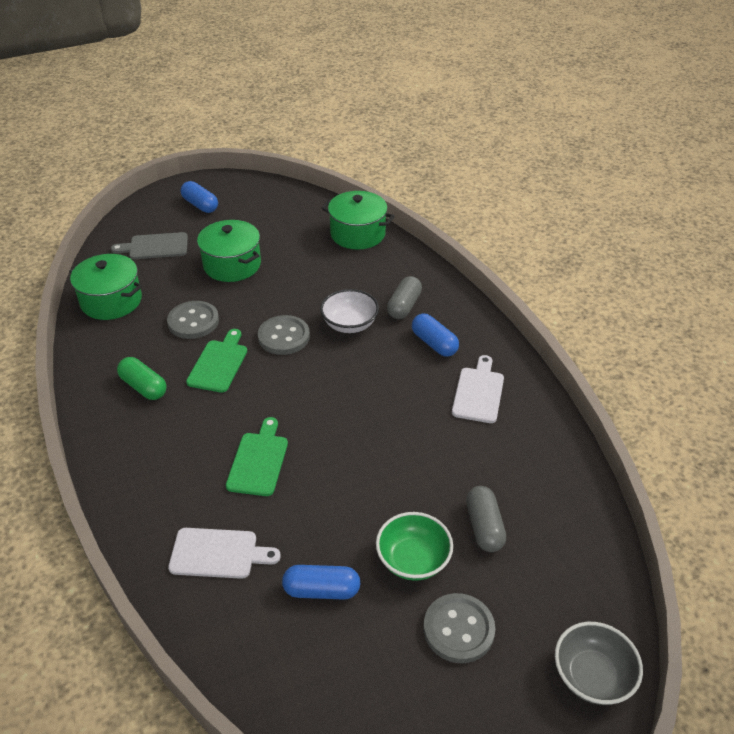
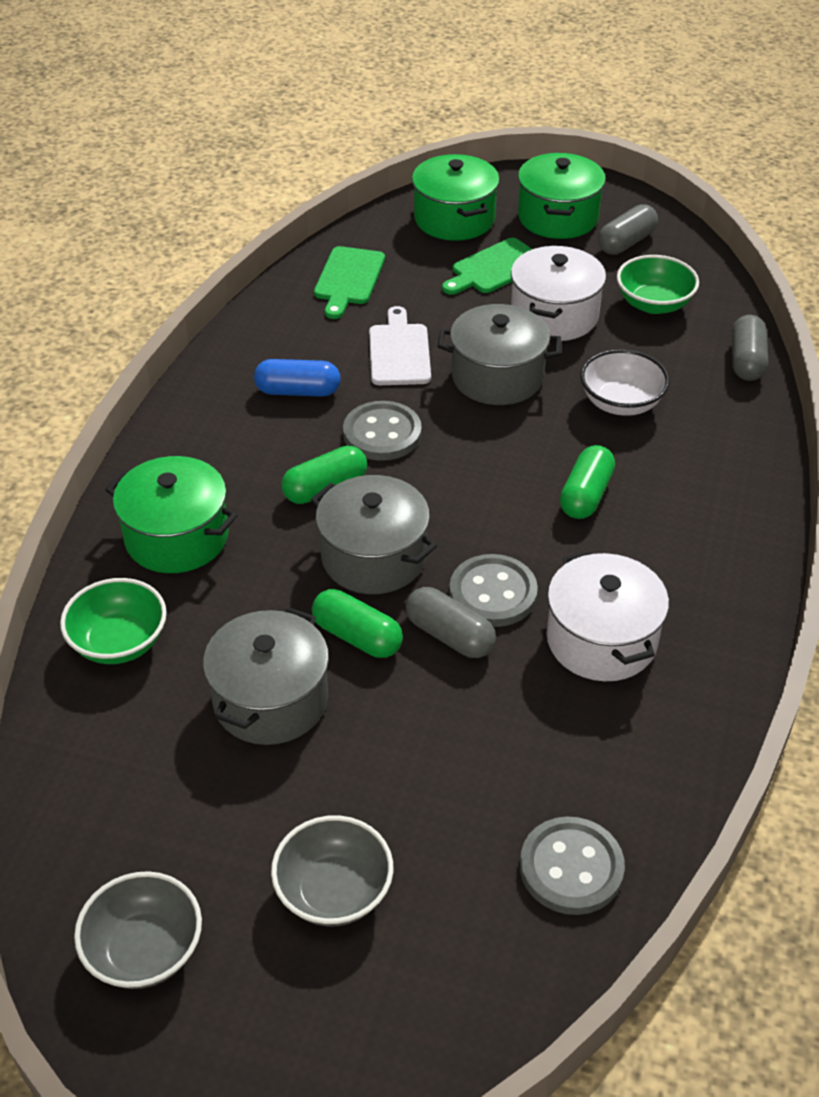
blue capsule: 3 -> 1
green bowl: 1 -> 2
green capsule: 1 -> 3
grey bowl: 1 -> 2
grey capsule: 2 -> 3
grey cutting board: 1 -> 0
grey pot: 0 -> 3
white cutting board: 2 -> 1
white pot: 0 -> 2

